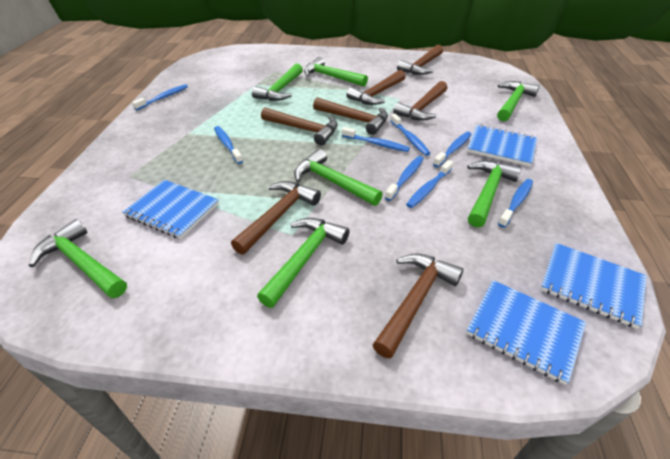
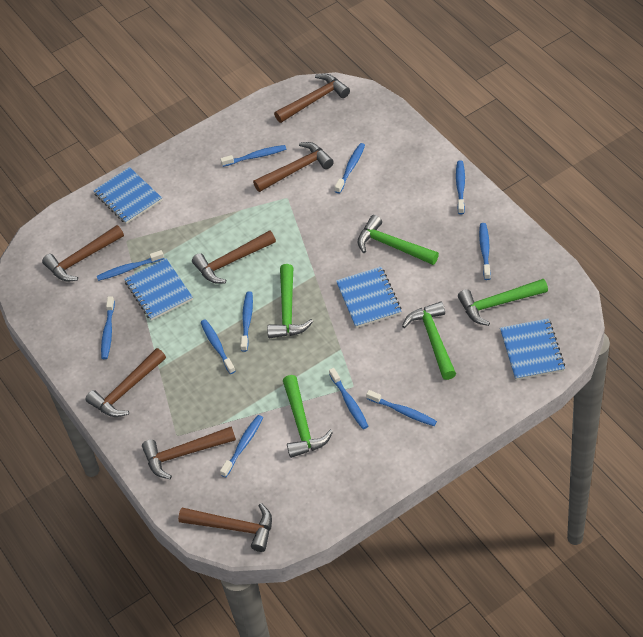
blue toothbrush: 8 -> 11
green hammer: 7 -> 5

